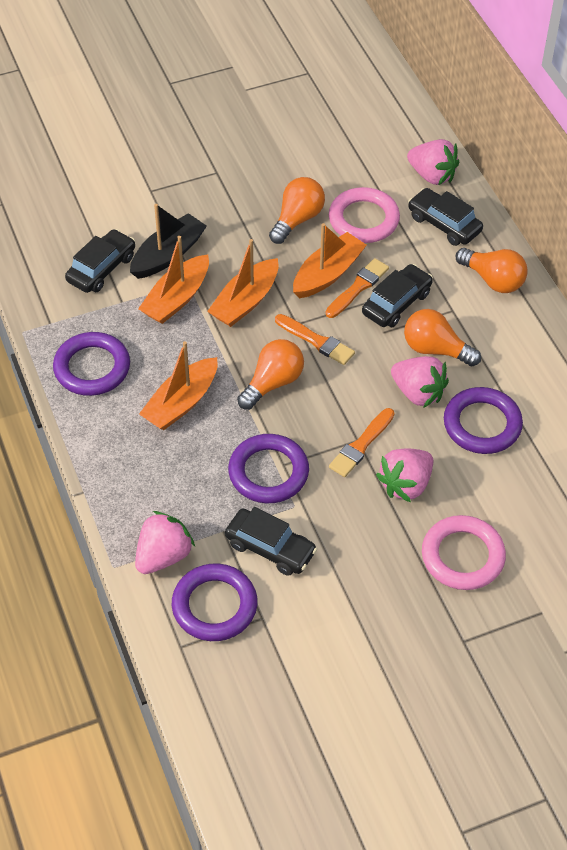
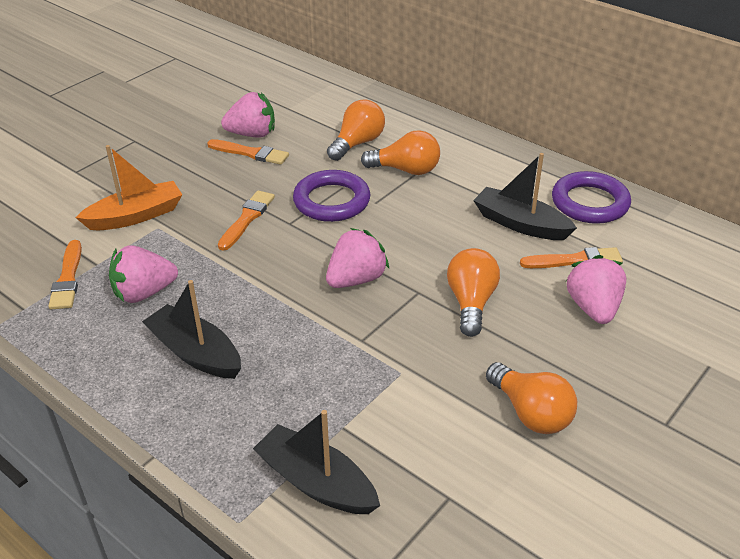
black boat: 1 -> 3
black car: 4 -> 0
orange boat: 4 -> 1
orange brush: 3 -> 4
pink ring: 2 -> 0
purple ring: 4 -> 2

